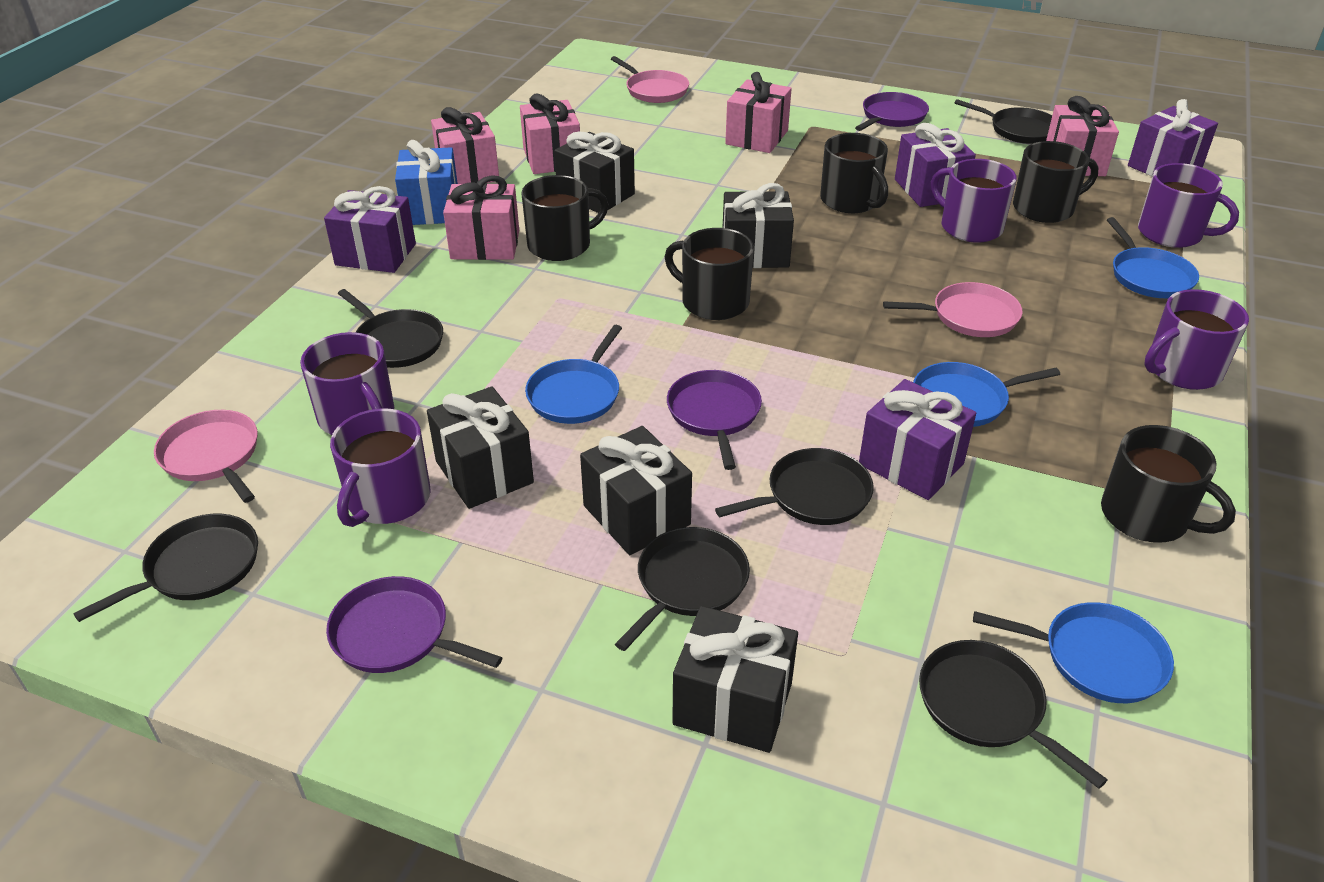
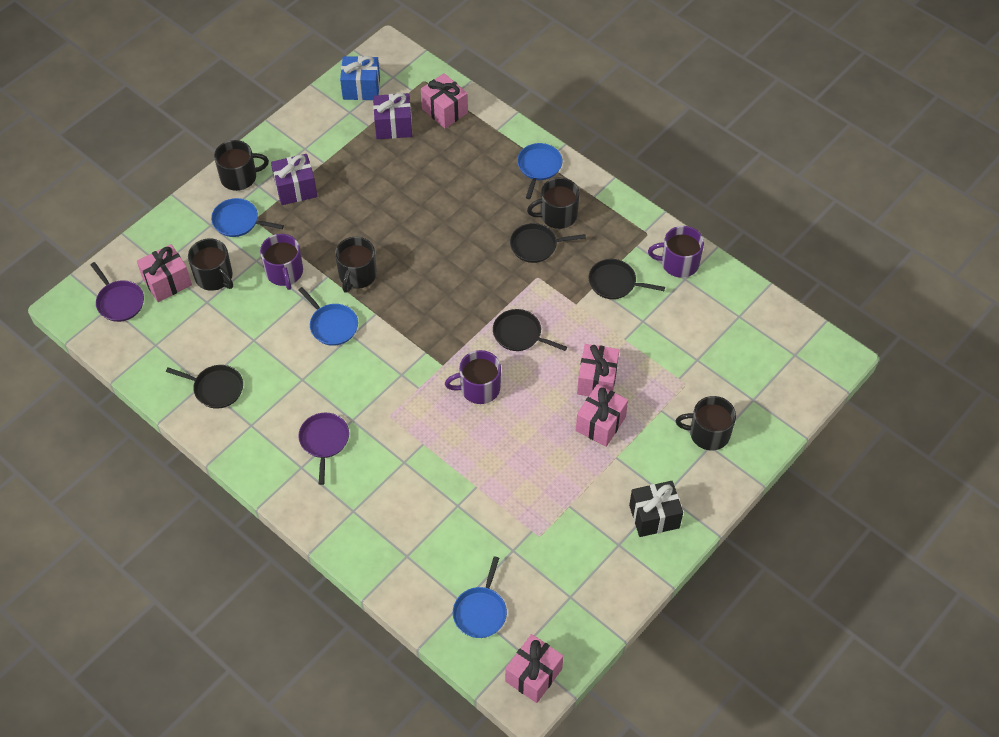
black gift: 5 -> 1
black pan: 6 -> 4
pink pan: 3 -> 0
purple gift: 4 -> 2
purple mug: 5 -> 3
purple pan: 3 -> 2

